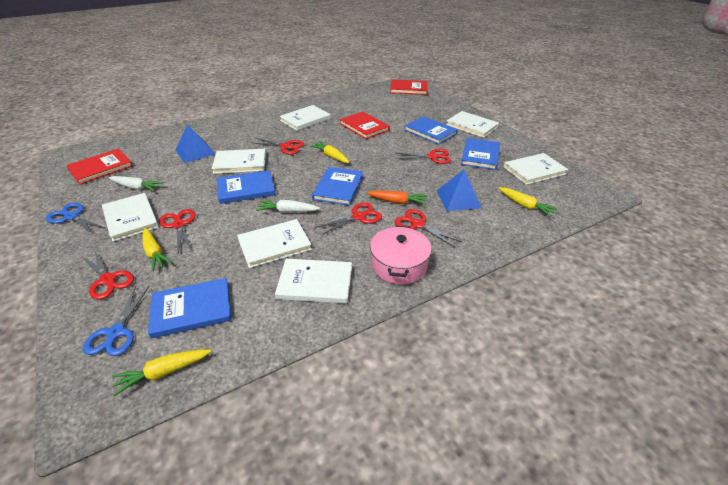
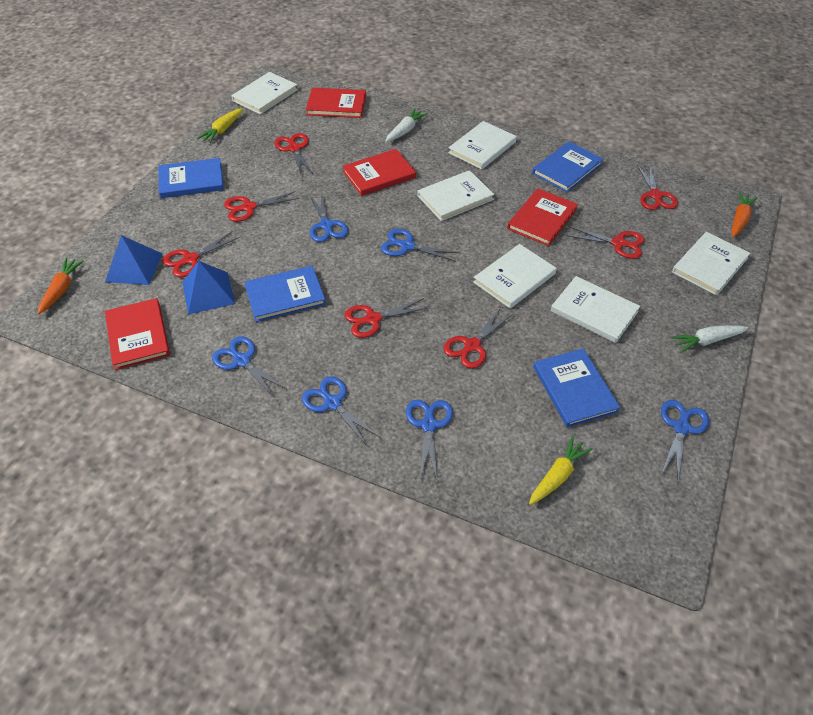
blue book: 5 -> 4
blue scissors: 2 -> 6
orange carrot: 1 -> 2
pink pot: 1 -> 0
red book: 3 -> 4
red scissors: 6 -> 7
white book: 7 -> 6
yellow carrot: 4 -> 2

